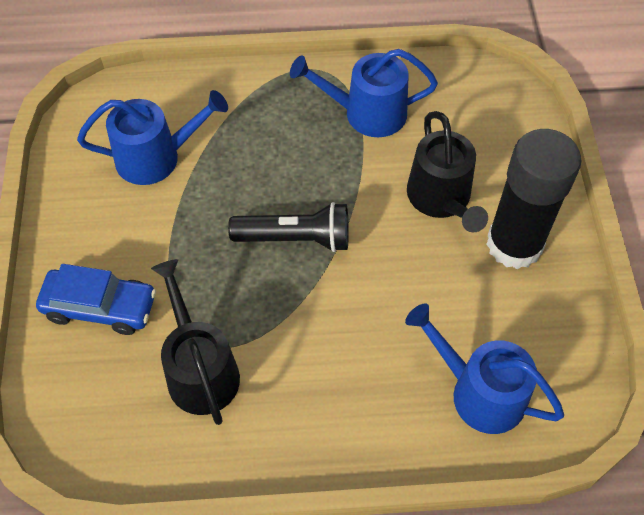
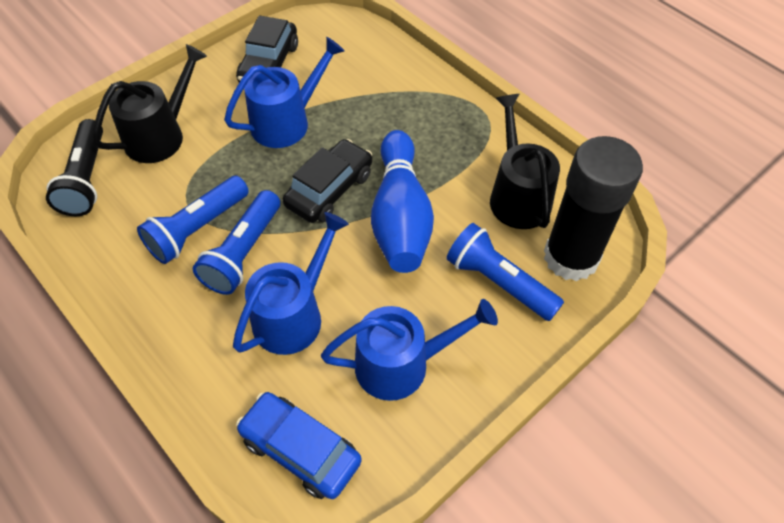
black car: 0 -> 2
blue bowling pin: 0 -> 1
blue flashlight: 0 -> 3

